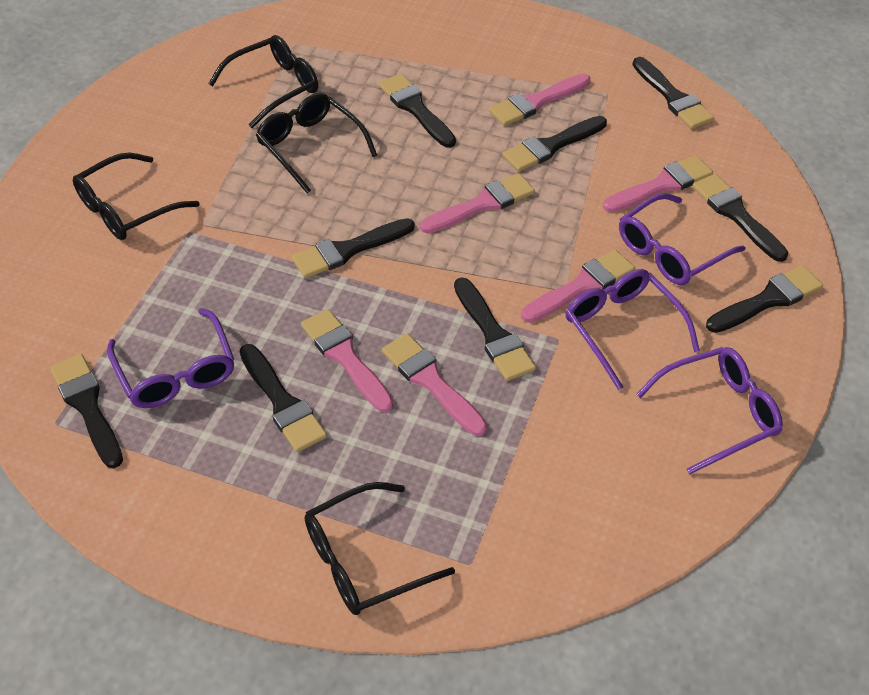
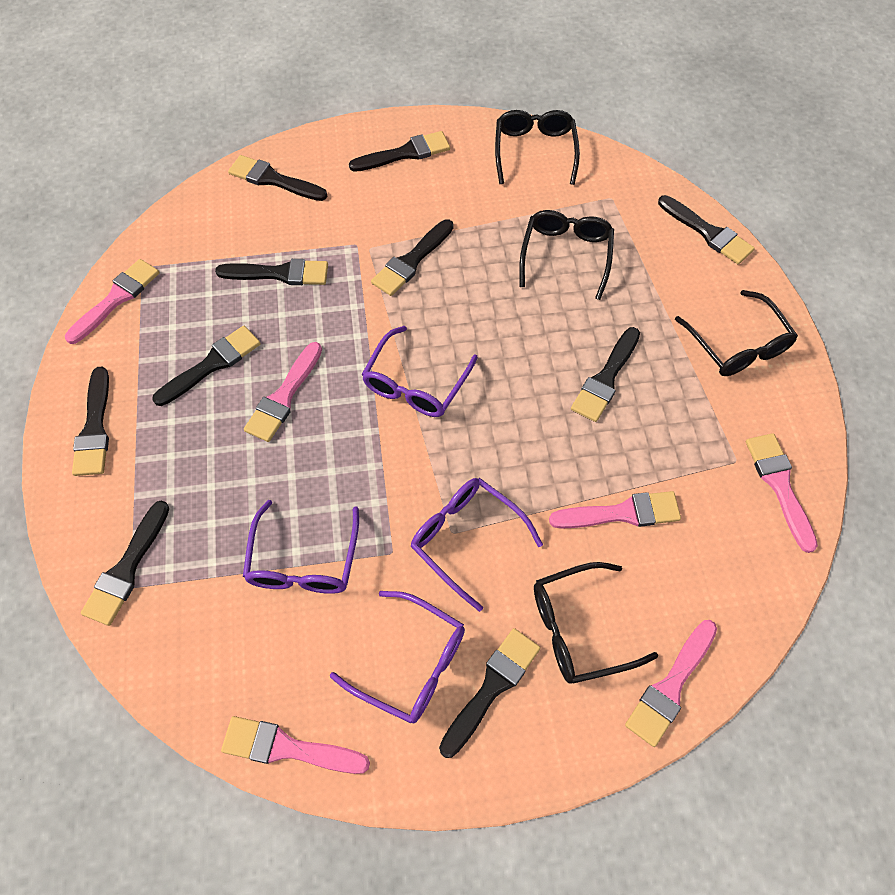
black brush: 9 -> 10

